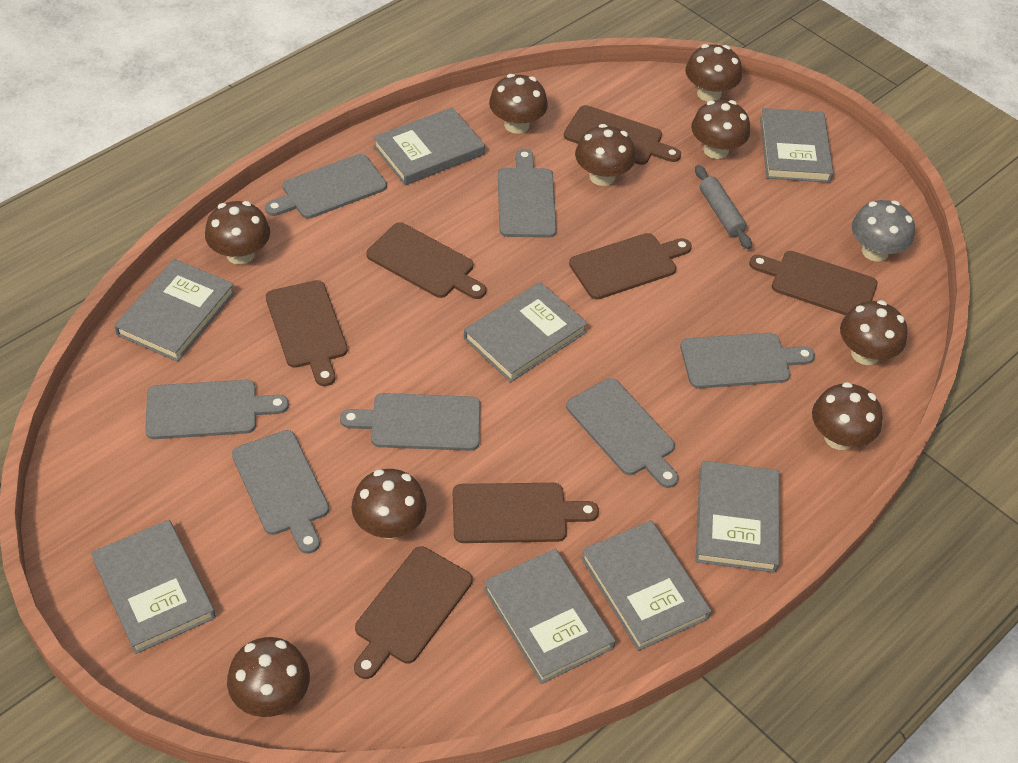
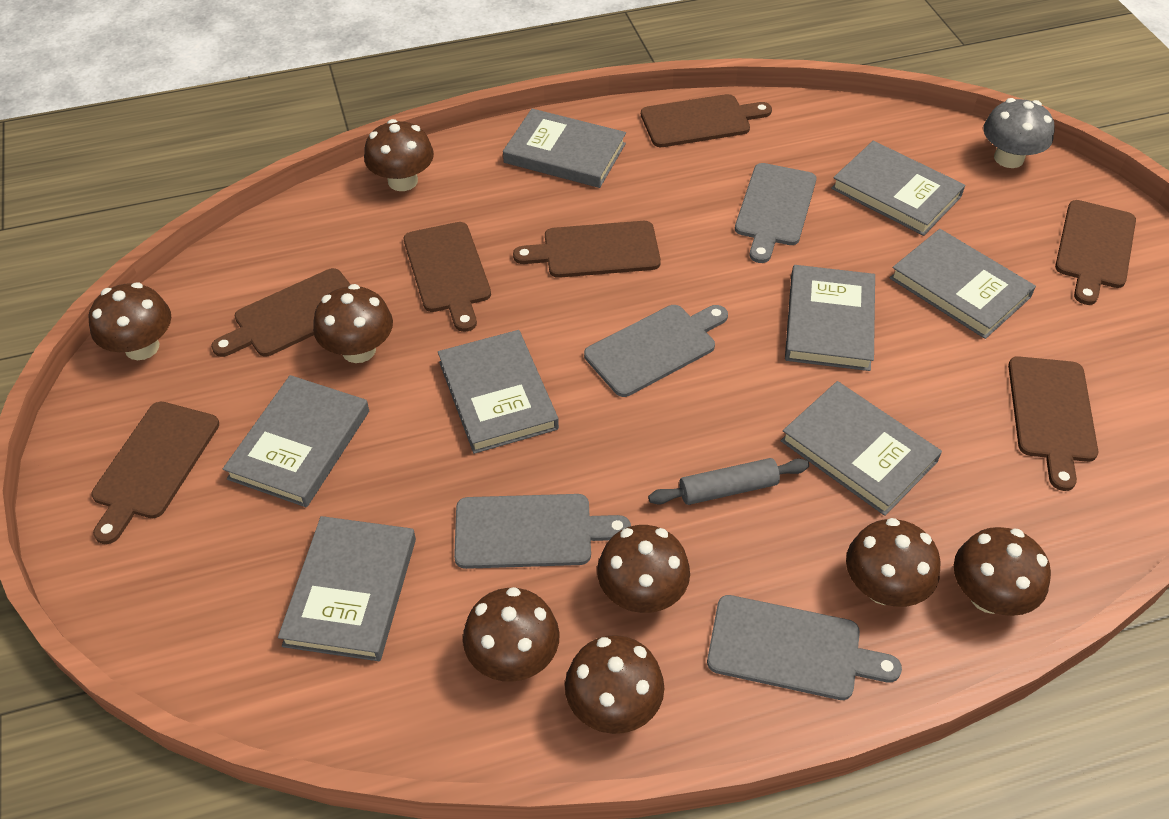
brown mushroom: 9 -> 8
grey cutting board: 7 -> 4

